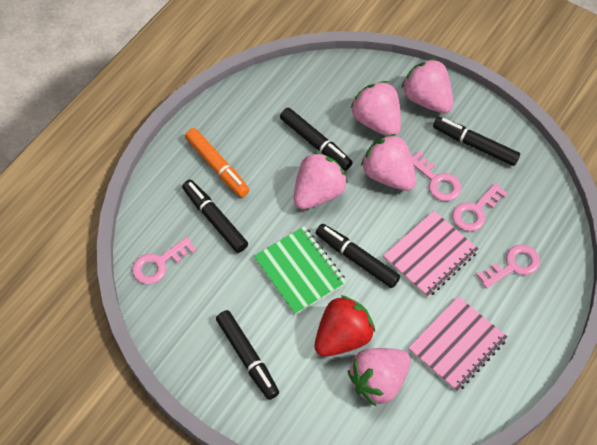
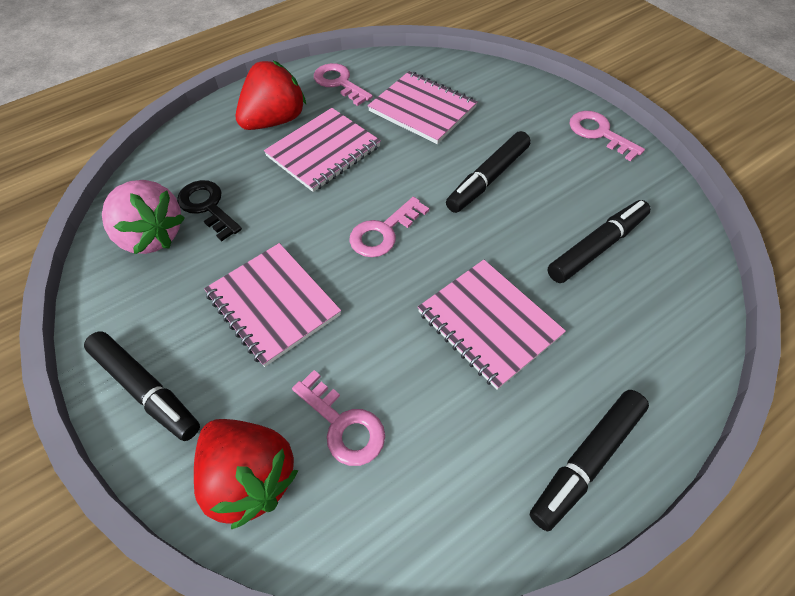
black key: 0 -> 1
black marker: 5 -> 4
green notebook: 1 -> 0
orange marker: 1 -> 0
pink notebook: 2 -> 4
pink strawberry: 5 -> 1
red strawberry: 1 -> 2

